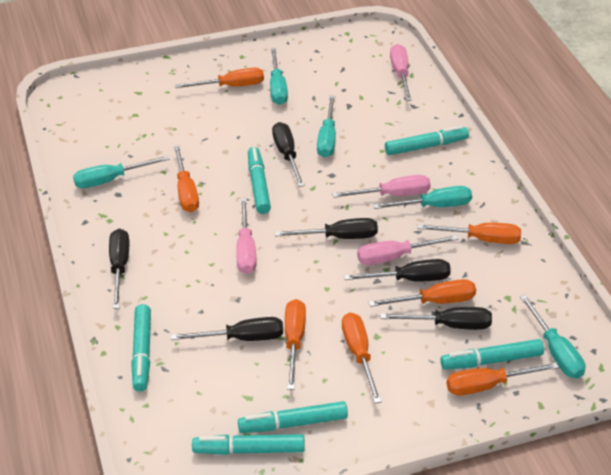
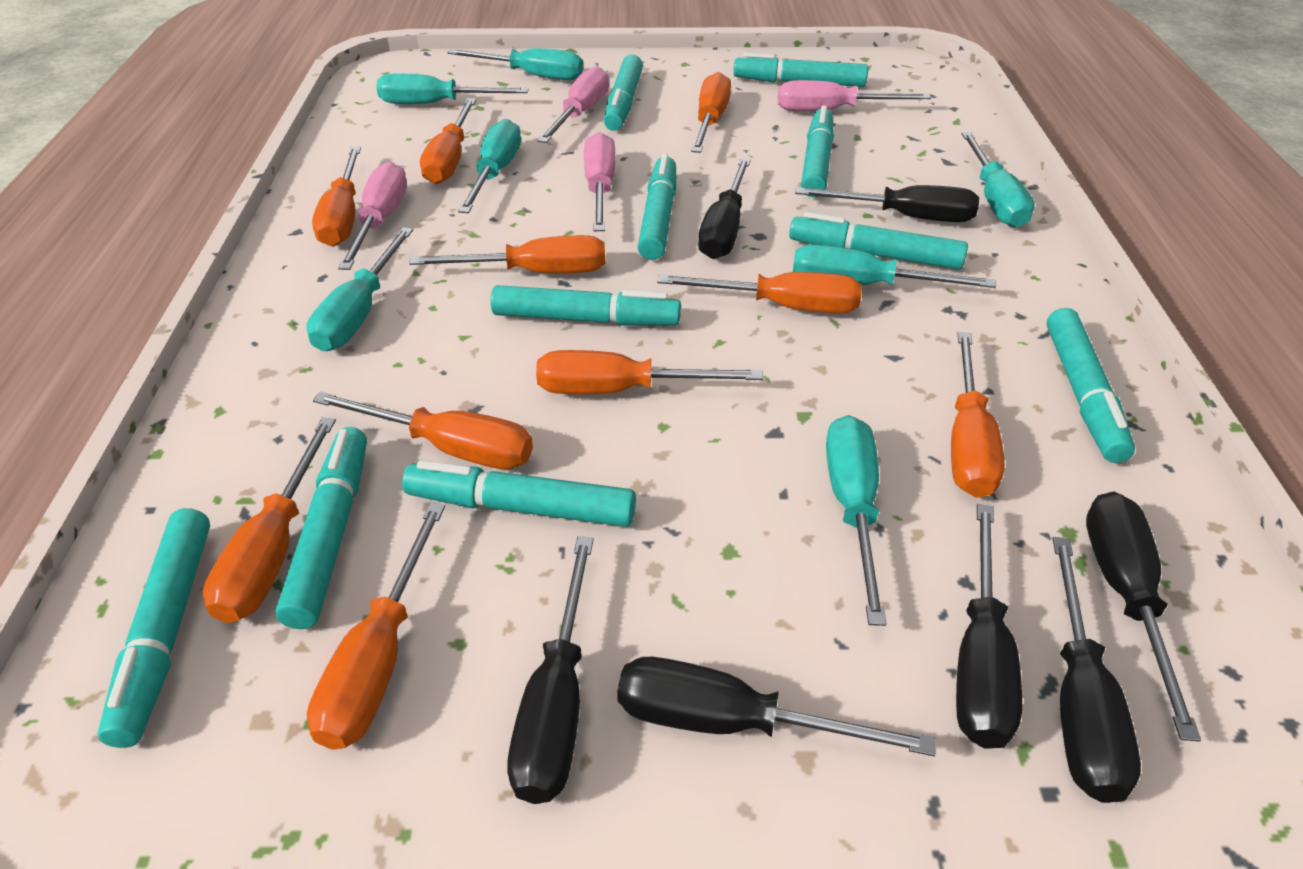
black screwdriver: 6 -> 7
orange screwdriver: 7 -> 10
turquoise marker: 6 -> 10
turquoise screwdriver: 5 -> 7

